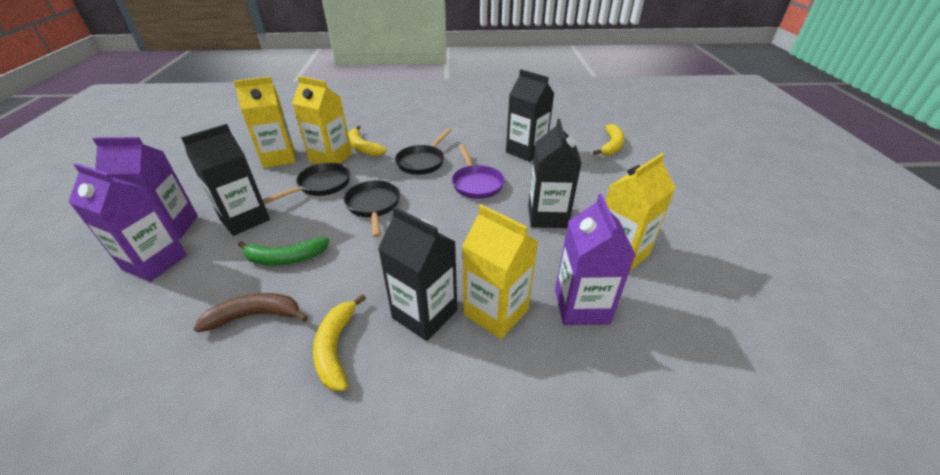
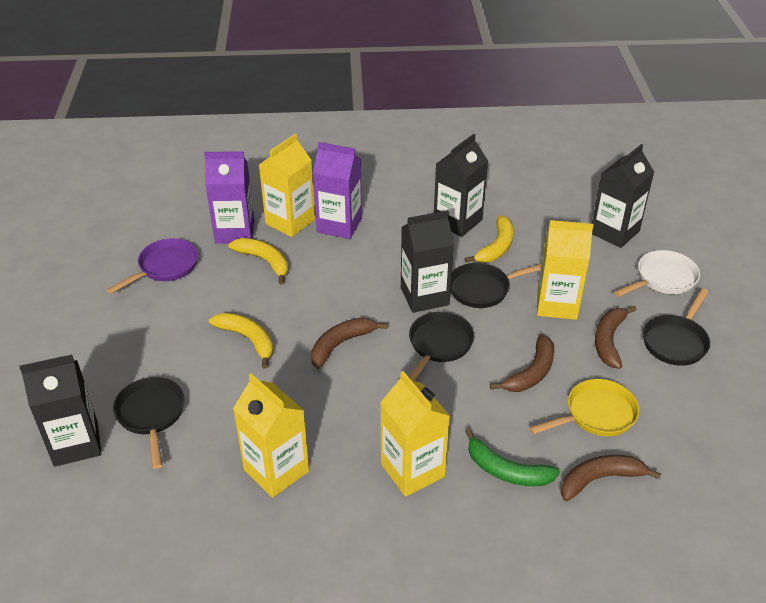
black pan: 3 -> 4
brown banana: 1 -> 4
purple carton: 3 -> 2
white pan: 0 -> 1
yellow pan: 0 -> 1

